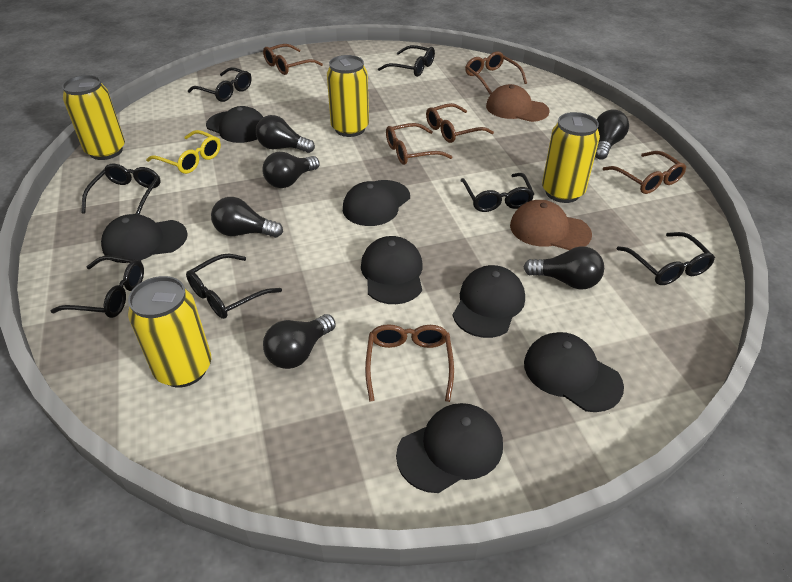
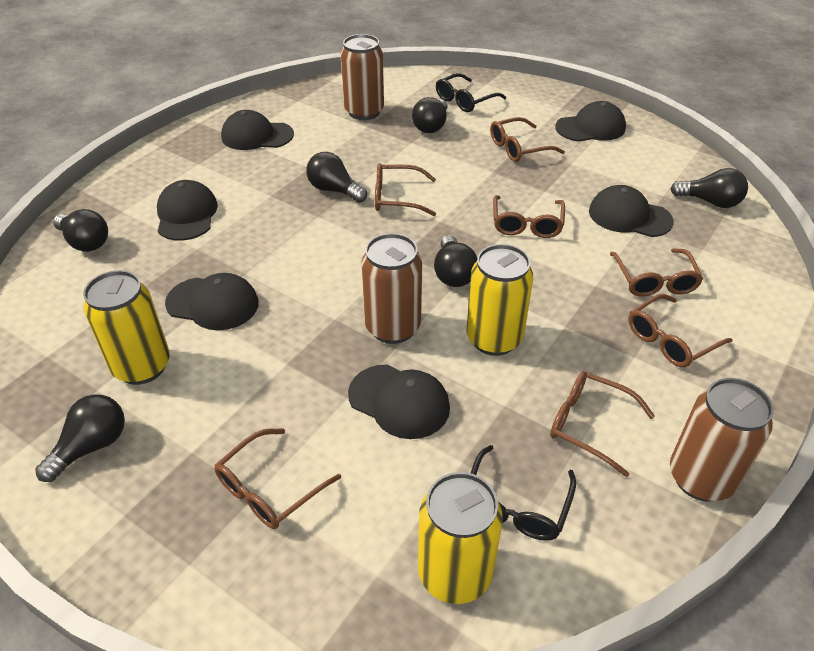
black cap: 7 -> 6
black glasses: 7 -> 2
brown can: 0 -> 3
brown cap: 2 -> 0
brown glasses: 6 -> 7
yellow can: 4 -> 3
yellow glasses: 1 -> 0

